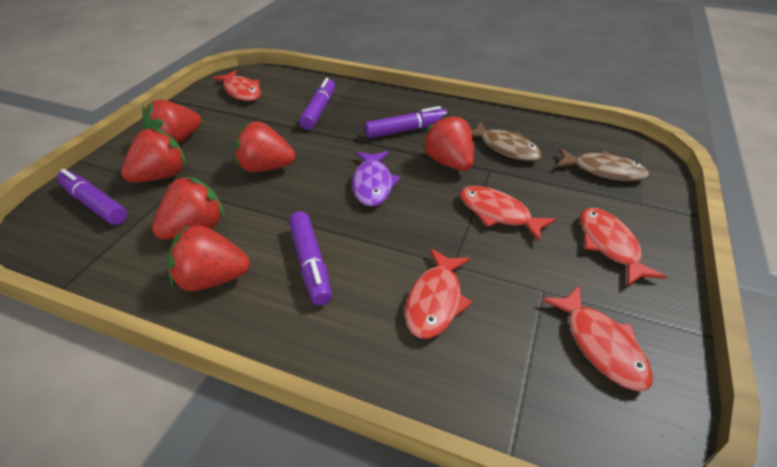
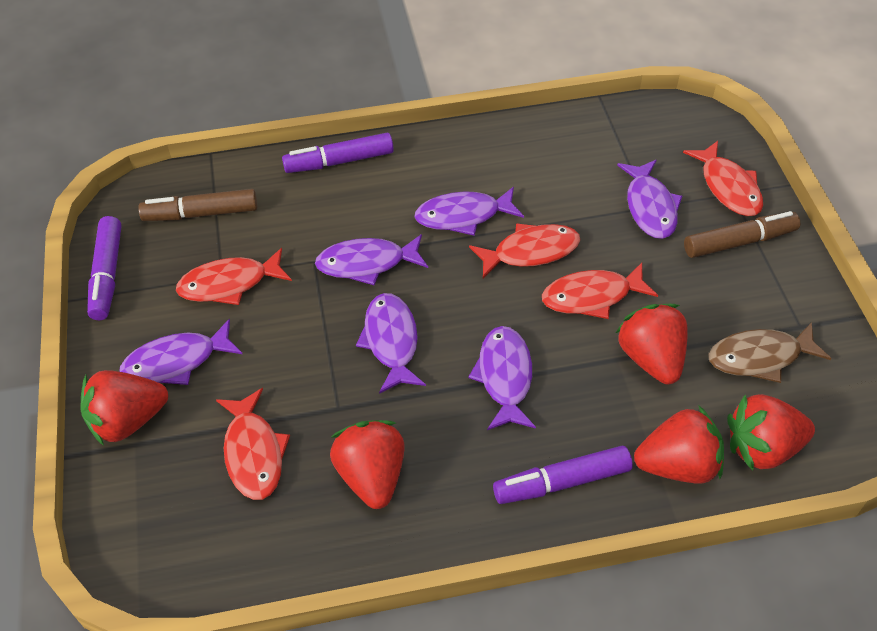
brown fish: 2 -> 1
brown marker: 0 -> 2
purple fish: 1 -> 6
purple marker: 4 -> 3
red strawberry: 6 -> 5

